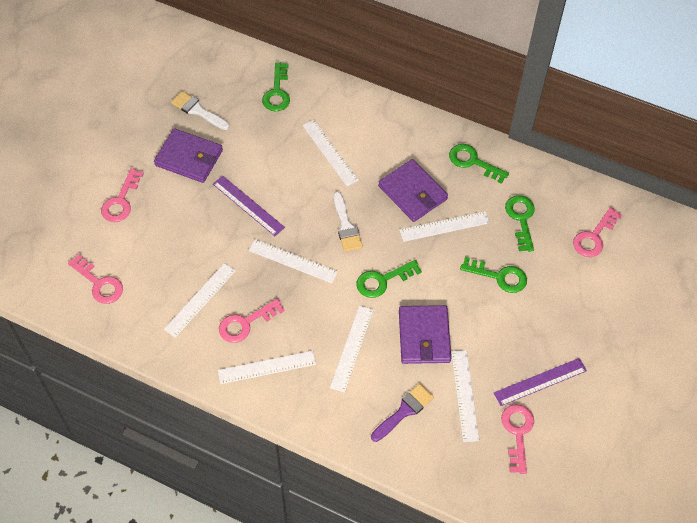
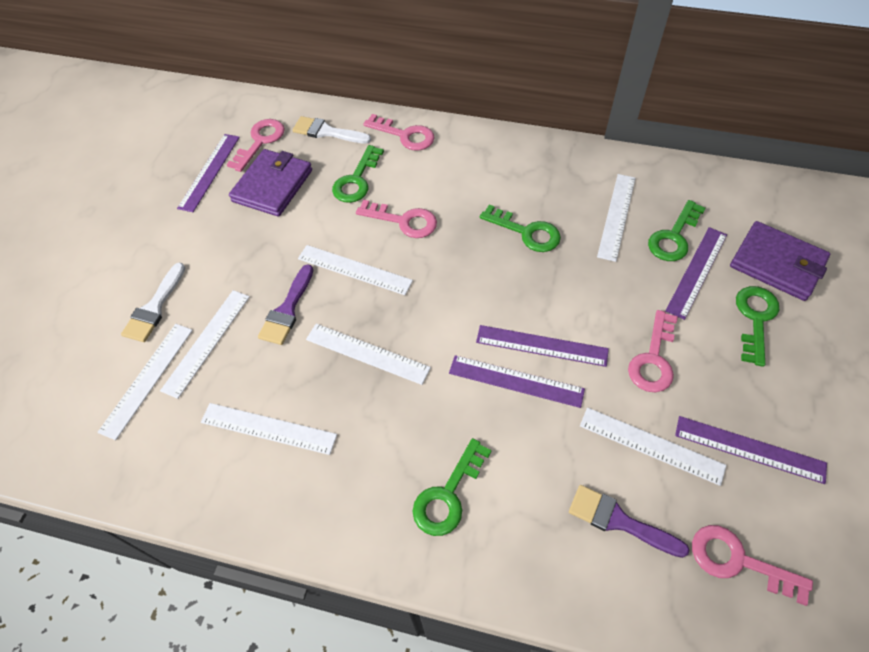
purple brush: 1 -> 2
purple ruler: 2 -> 5
purple wallet: 3 -> 2

